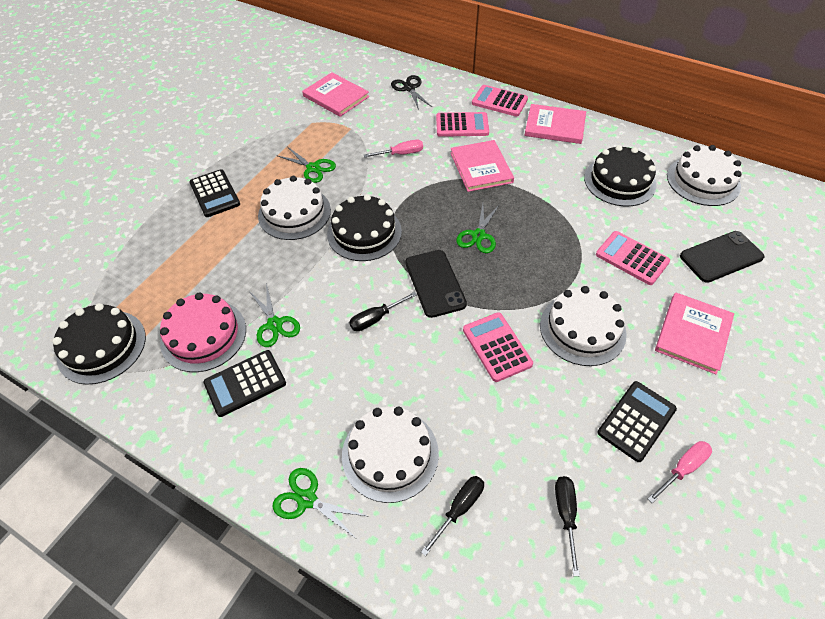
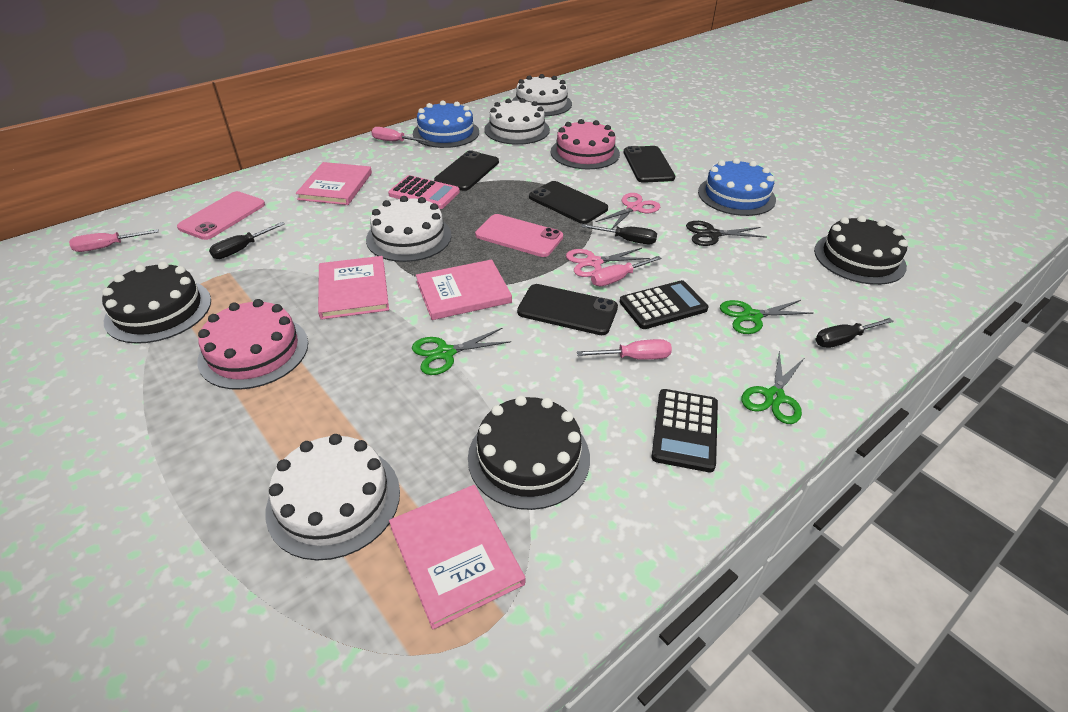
black calculator: 3 -> 2
black phone: 2 -> 4
blue cake: 0 -> 2
green scissors: 4 -> 3
pink cake: 1 -> 2
pink calculator: 4 -> 1
pink phone: 0 -> 2
pink scissors: 0 -> 2
pink screwdriver: 2 -> 4

